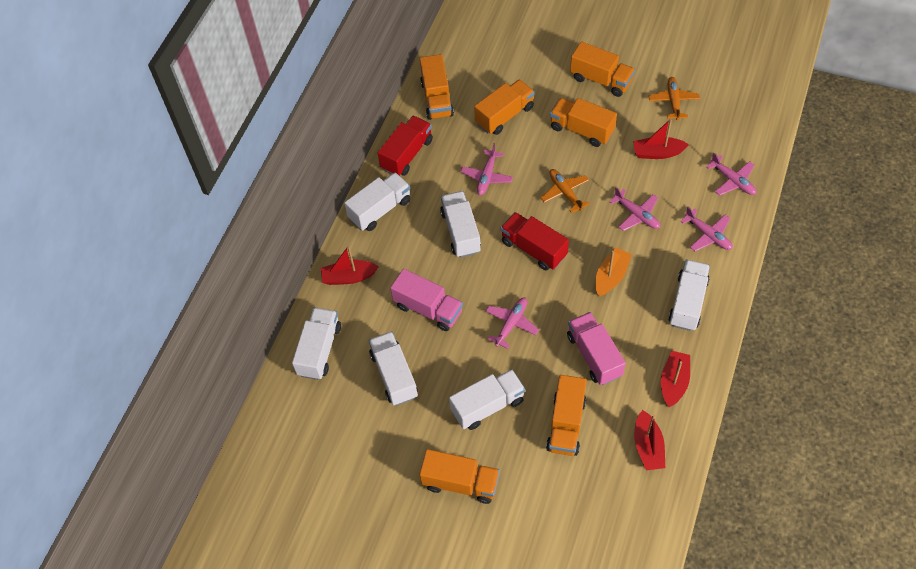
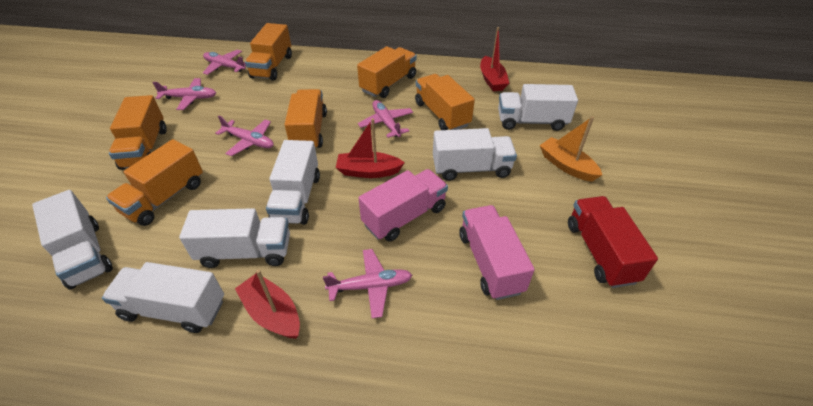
orange plane: 2 -> 0
red boat: 4 -> 3
red truck: 2 -> 1

